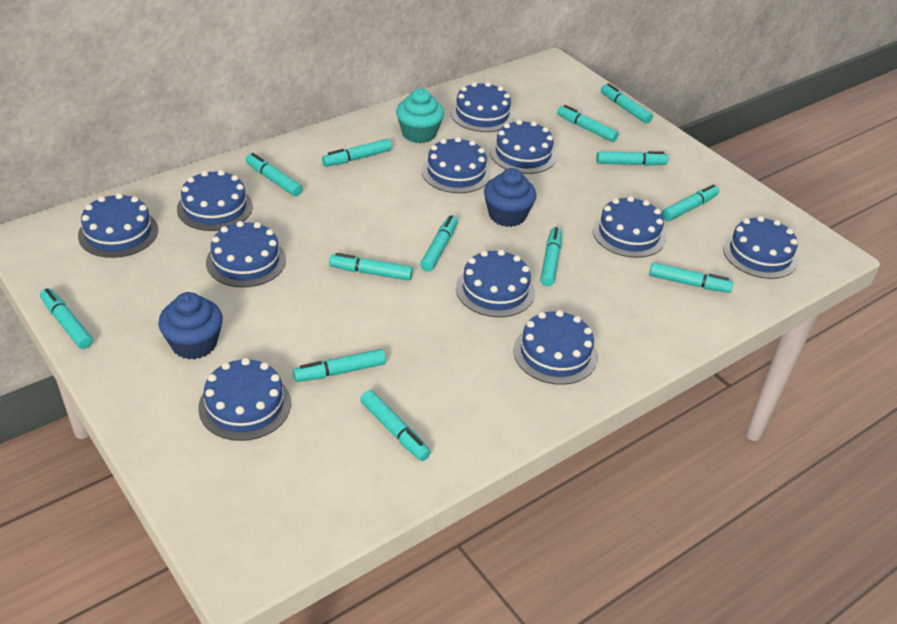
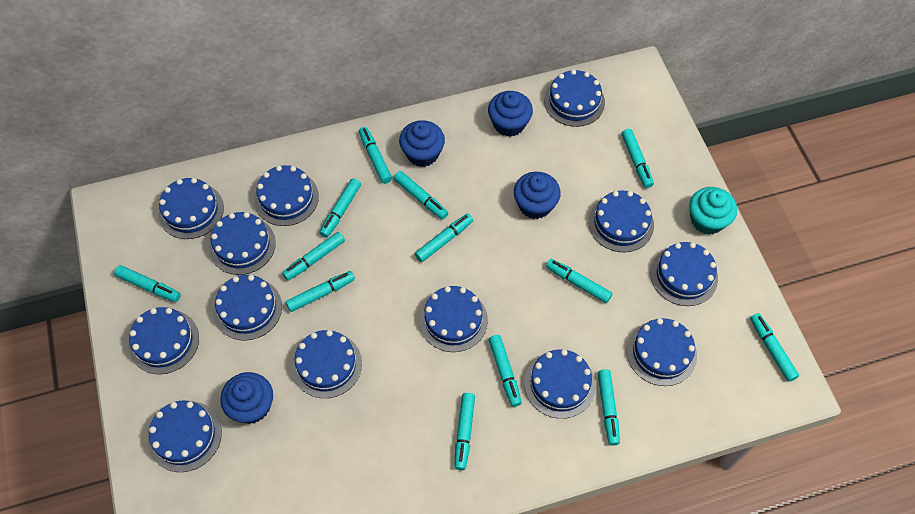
blue cake: 11 -> 13
blue cupcake: 2 -> 4

